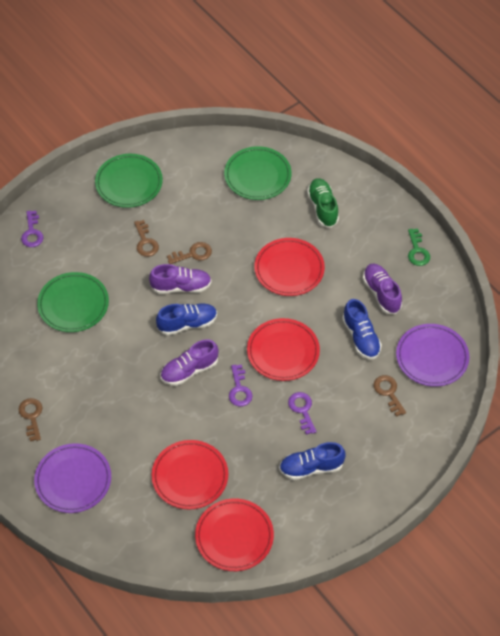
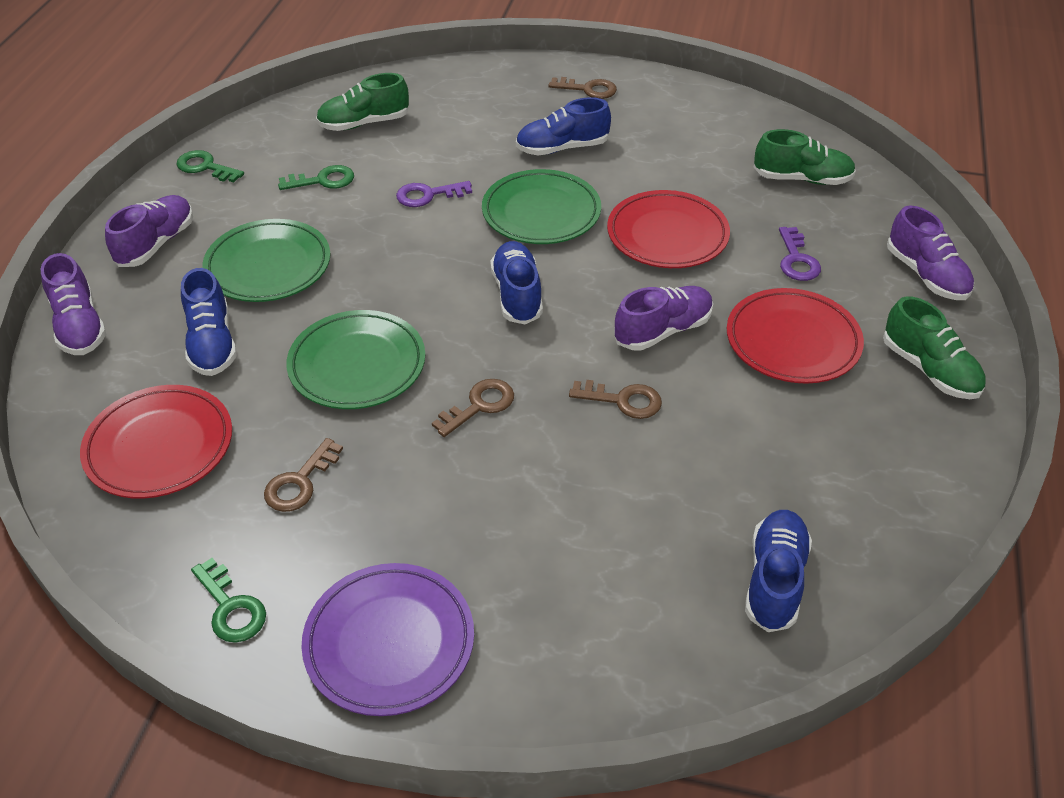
blue shoe: 3 -> 4
green key: 1 -> 3
green shoe: 1 -> 3
purple key: 3 -> 2
purple plate: 2 -> 1
purple shoe: 3 -> 4
red plate: 4 -> 3

